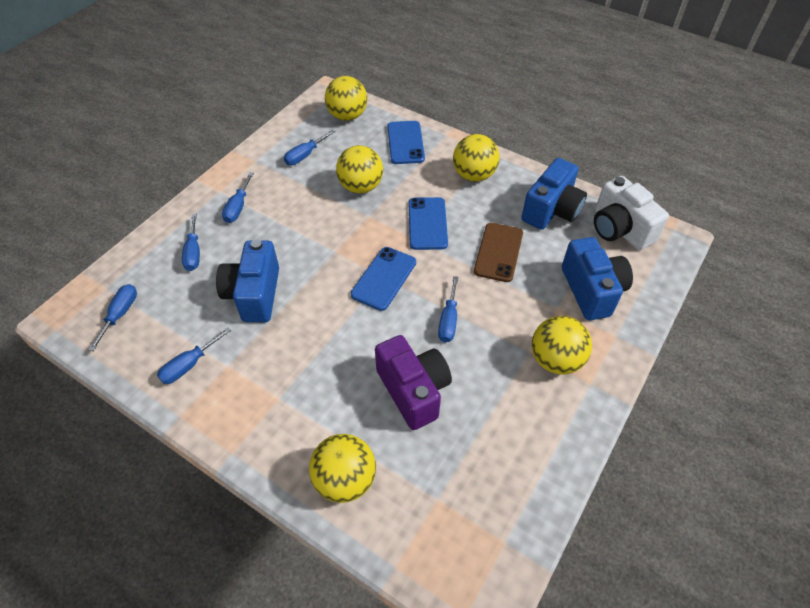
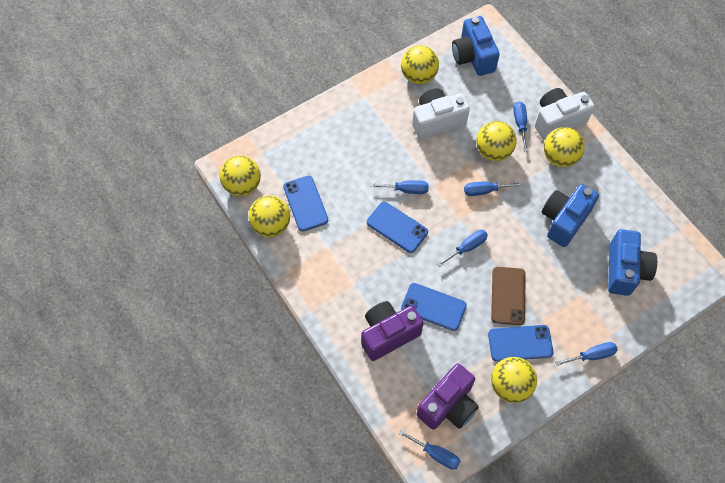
blue phone: 3 -> 4
purple camera: 1 -> 2
white camera: 1 -> 2
yellow ball: 5 -> 6

